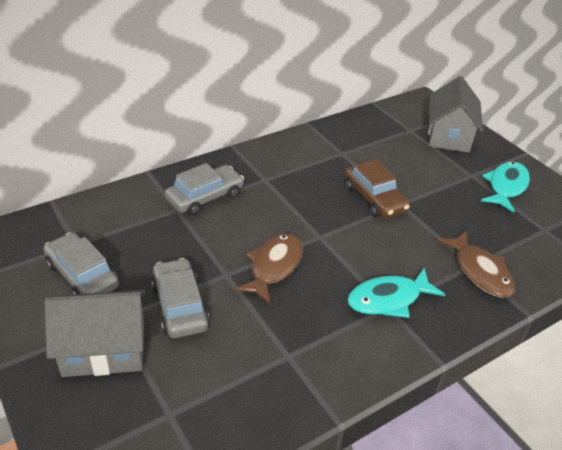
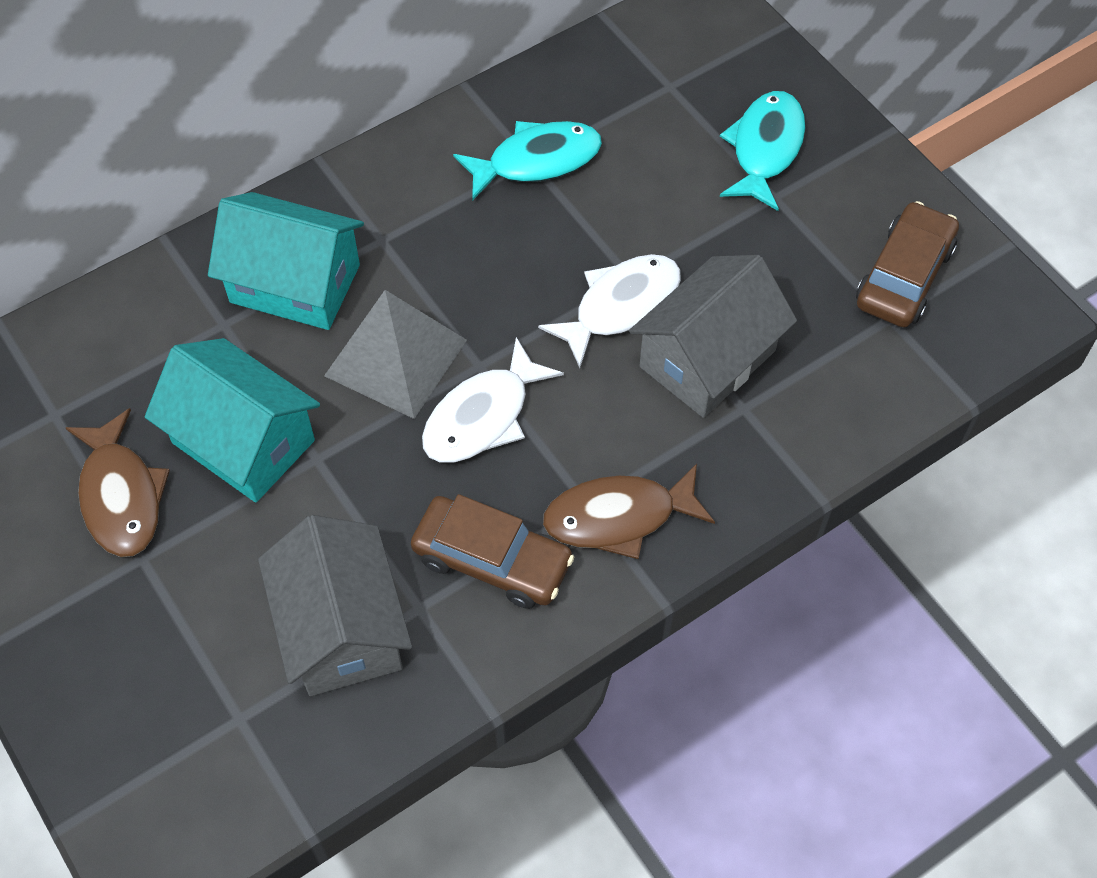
brown car: 1 -> 2
grey car: 3 -> 0
grey pyramid: 0 -> 1
turquoise house: 0 -> 2
white fish: 0 -> 2

